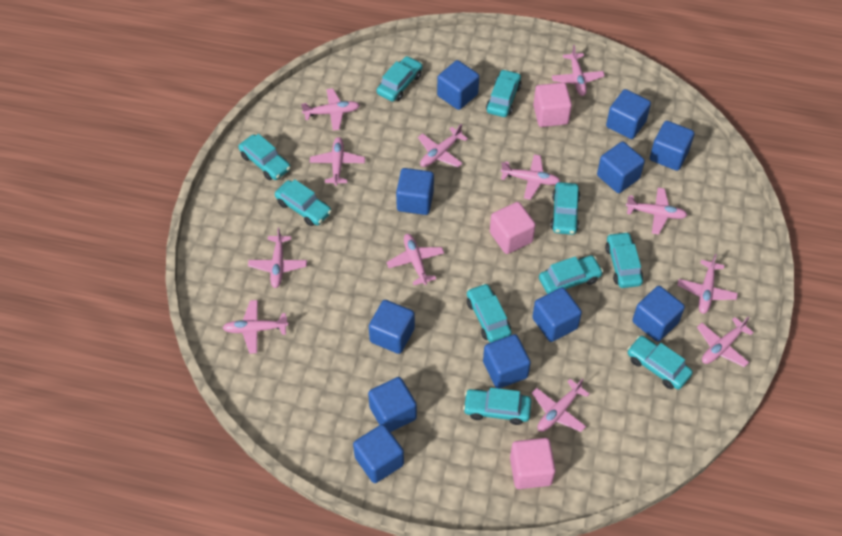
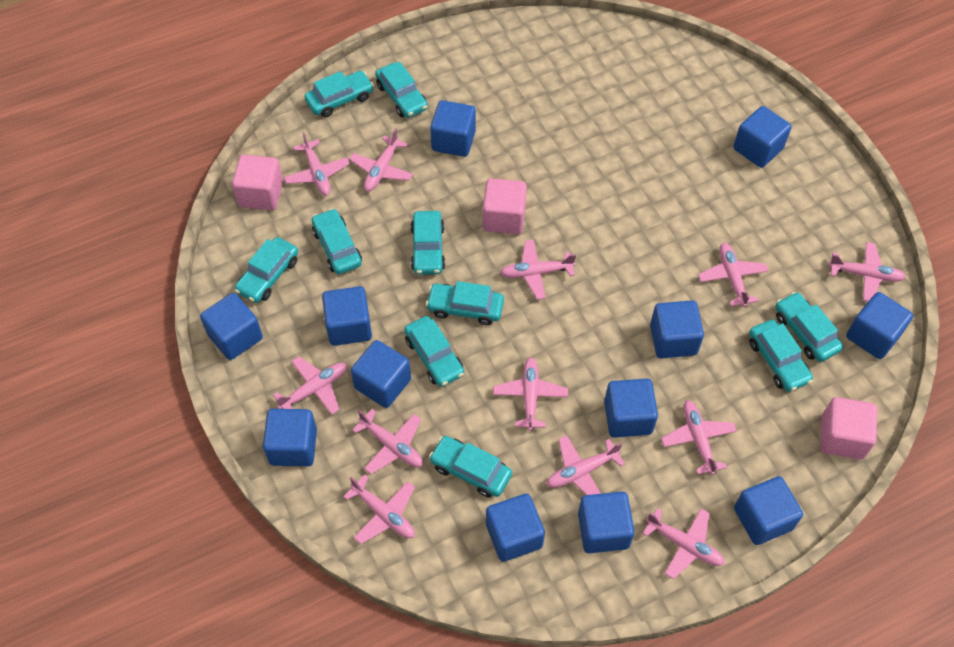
blue cube: 11 -> 12

